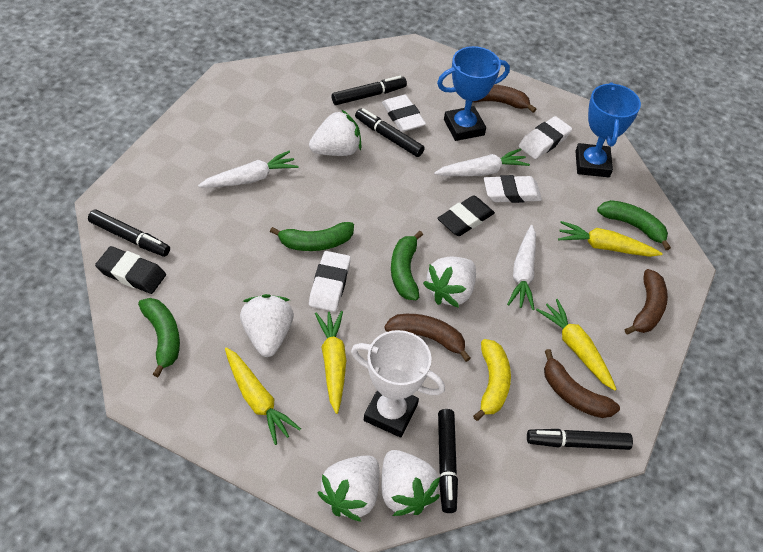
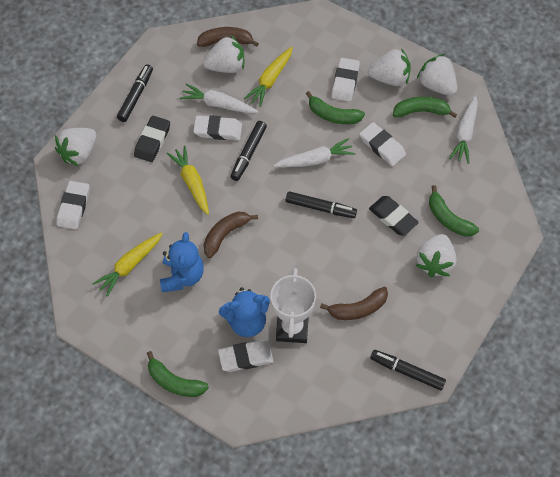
black marker: 5 -> 4
blue teddy bear: 0 -> 2
blue trophy: 2 -> 0
brown banana: 4 -> 3
white eraser: 4 -> 5
yellow banana: 1 -> 0
yellow carrot: 4 -> 3

